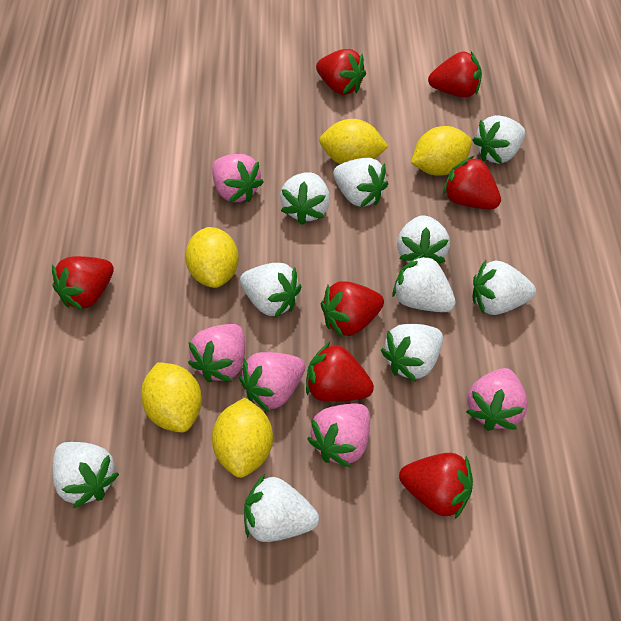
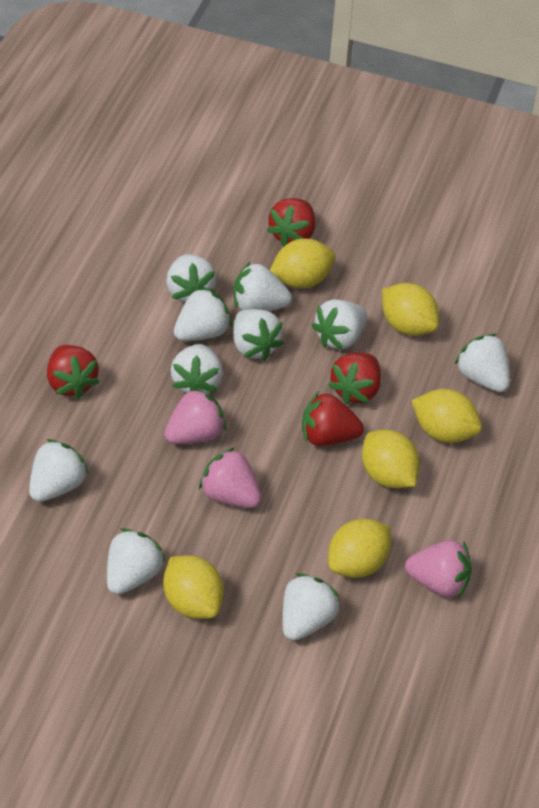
pink strawberry: 5 -> 3
red strawberry: 7 -> 4
yellow lemon: 5 -> 6

